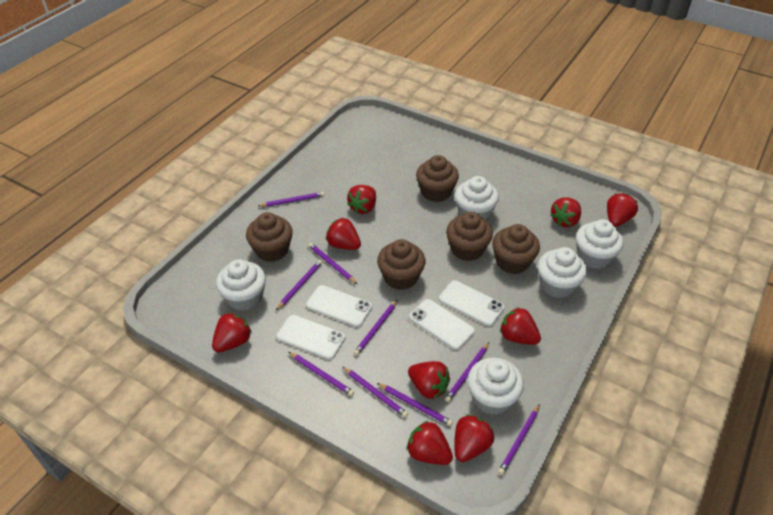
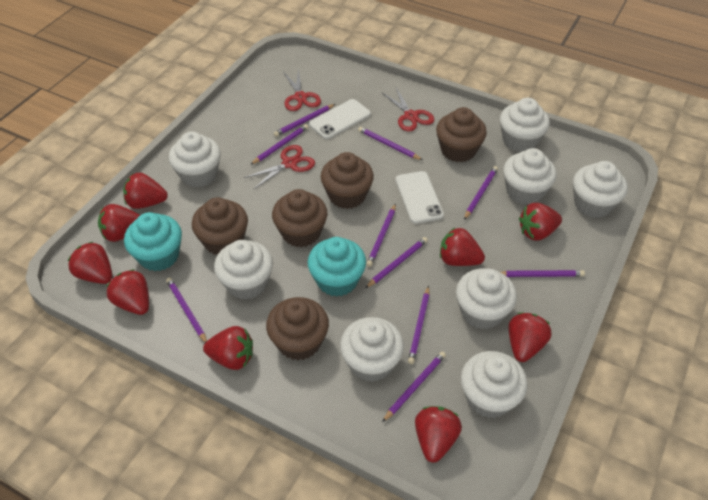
purple pencil: 9 -> 10
red scissors: 0 -> 3
turquoise cupcake: 0 -> 2
white cupcake: 5 -> 8
white phone: 4 -> 2

